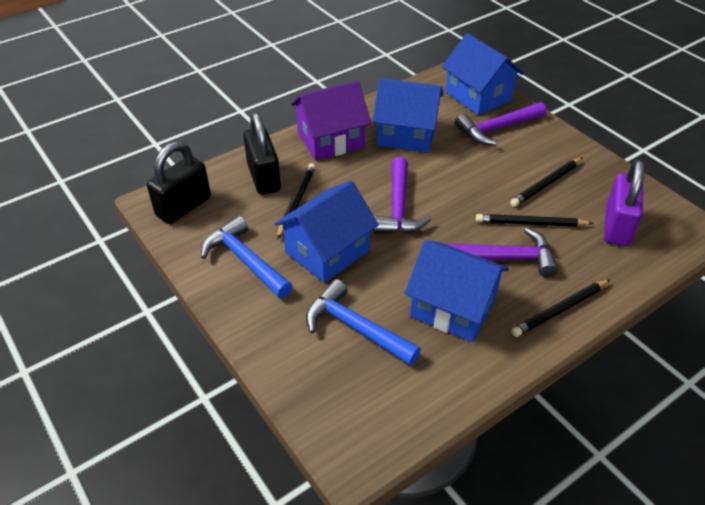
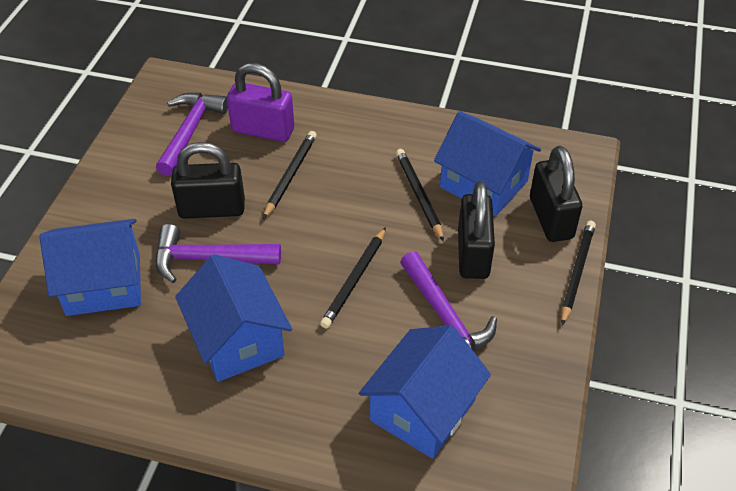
black padlock: 2 -> 3
blue hammer: 2 -> 0
purple house: 1 -> 0

